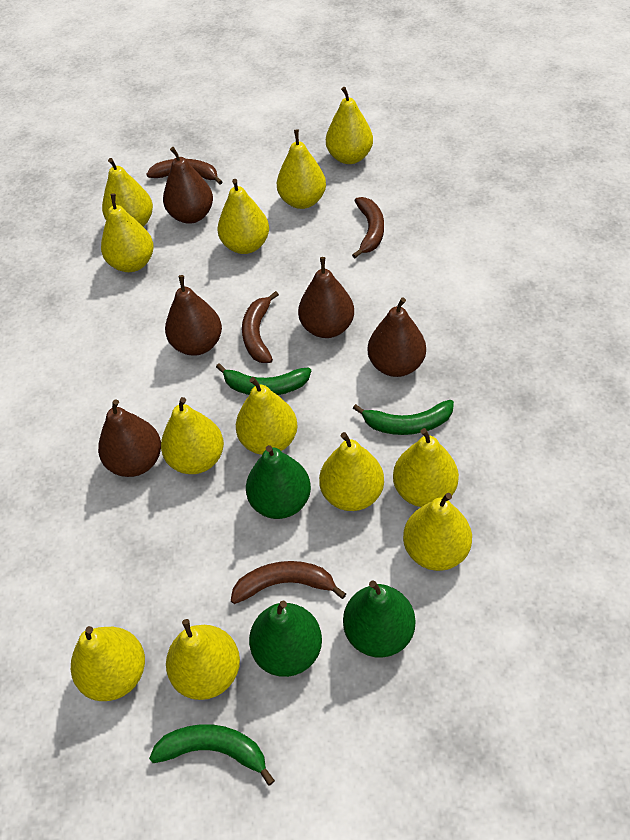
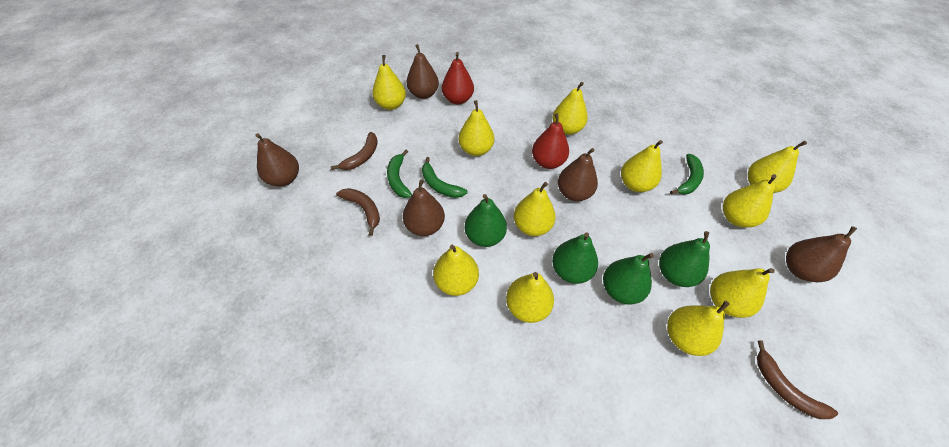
brown banana: 4 -> 3
green pear: 3 -> 4
red pear: 0 -> 2
yellow pear: 12 -> 11

